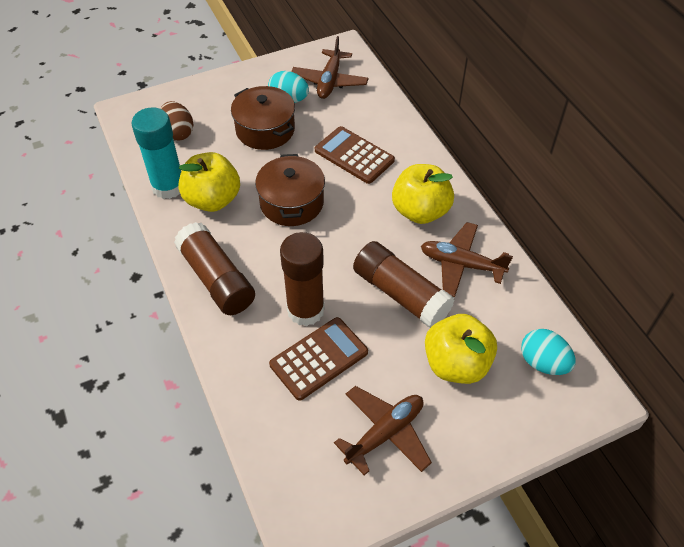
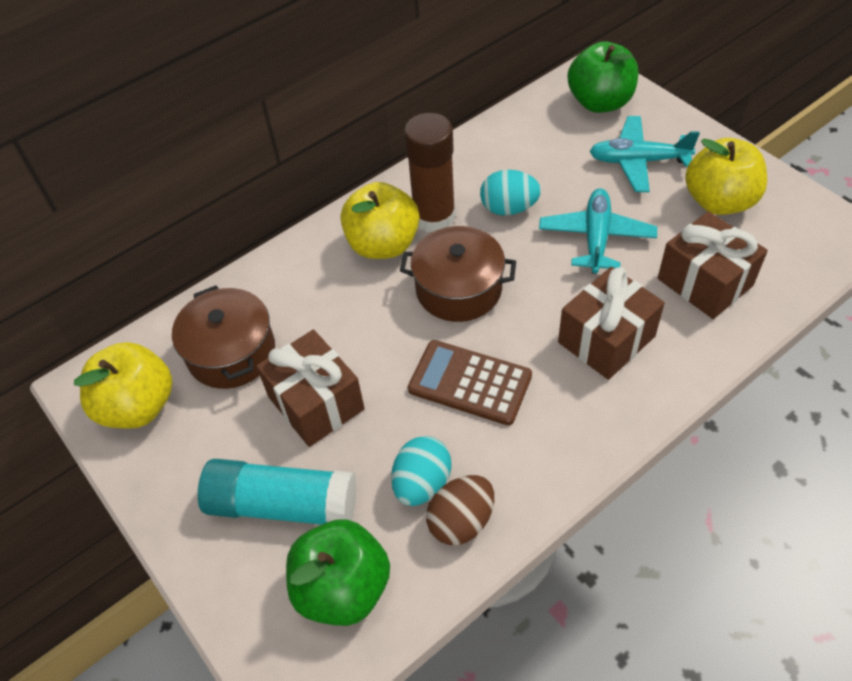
brown calculator: 2 -> 1
brown gift: 0 -> 3
brown glue stick: 3 -> 1
brown plane: 3 -> 0
green apple: 0 -> 2
turquoise plane: 0 -> 2

